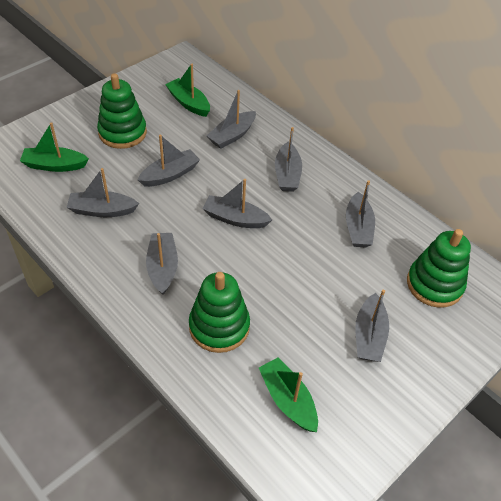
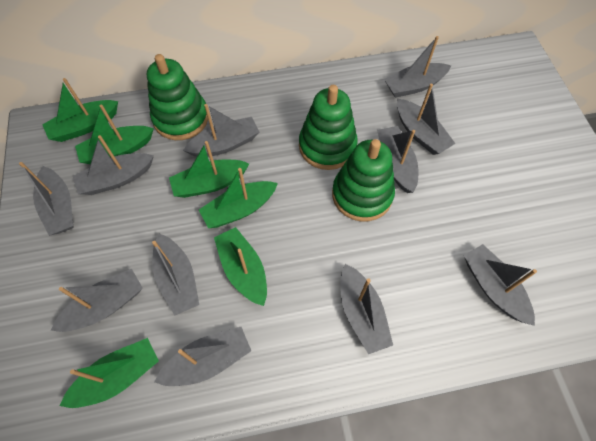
green boat: 3 -> 6
grey boat: 8 -> 11

